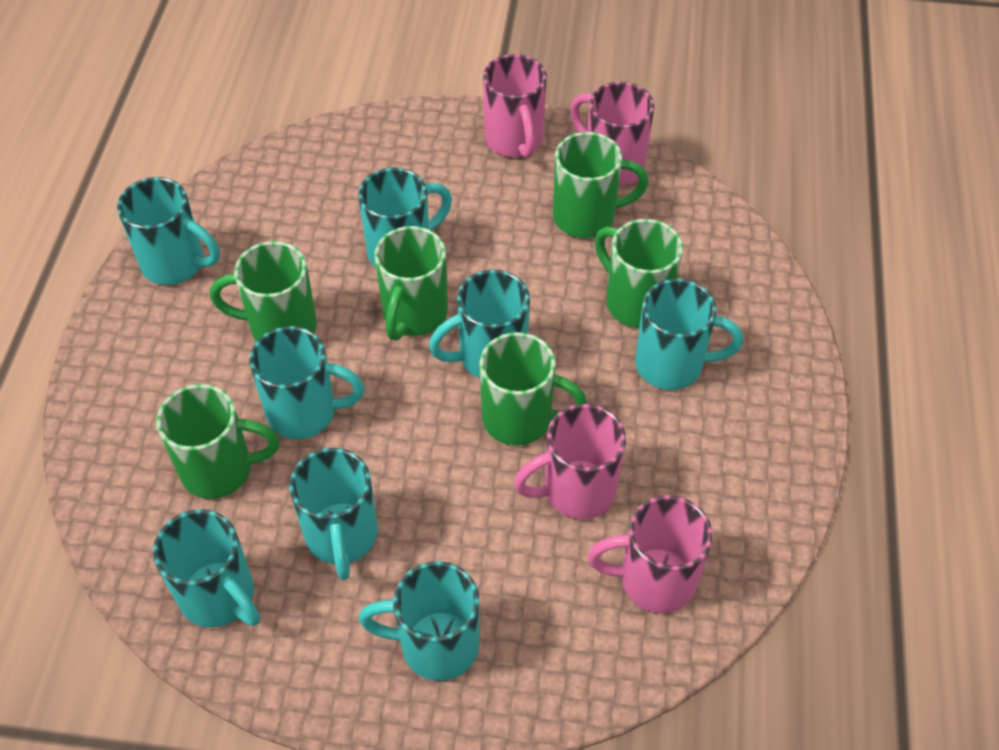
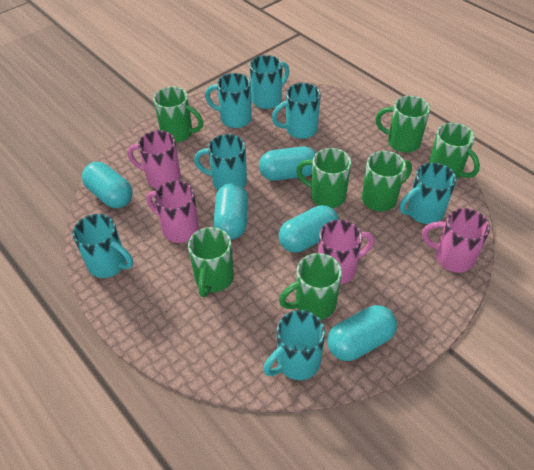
green mug: 6 -> 7
turquoise capsule: 0 -> 5
turquoise mug: 8 -> 7

